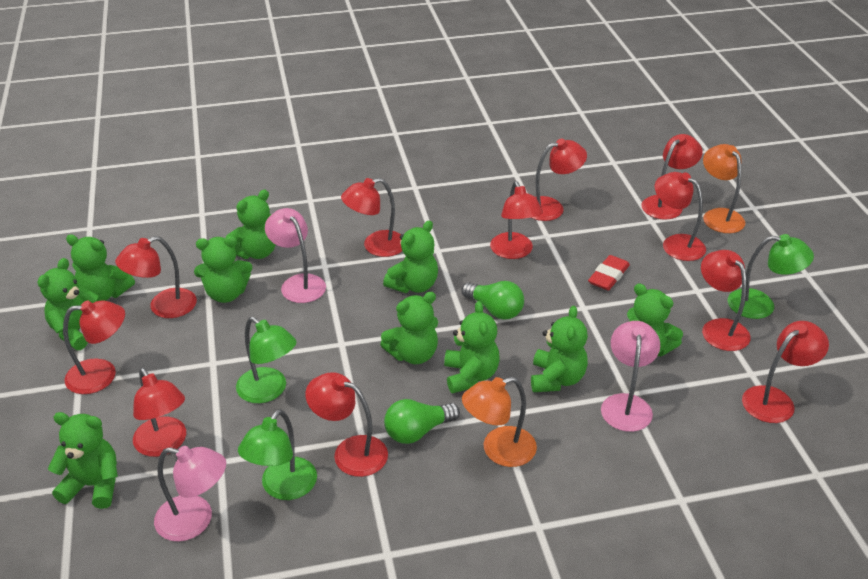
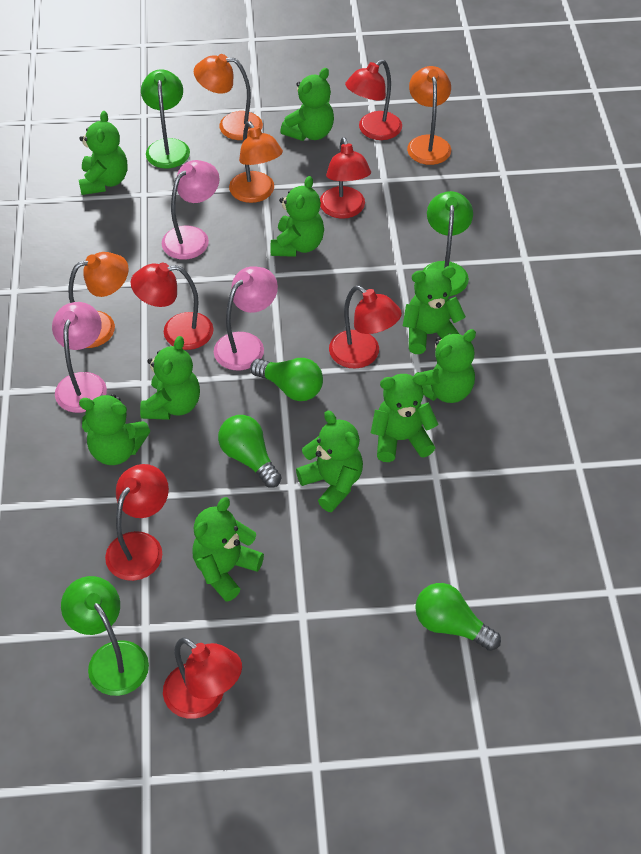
green light bulb: 2 -> 3
orange lamp: 2 -> 4
red eraser: 1 -> 0
red lamp: 11 -> 6

